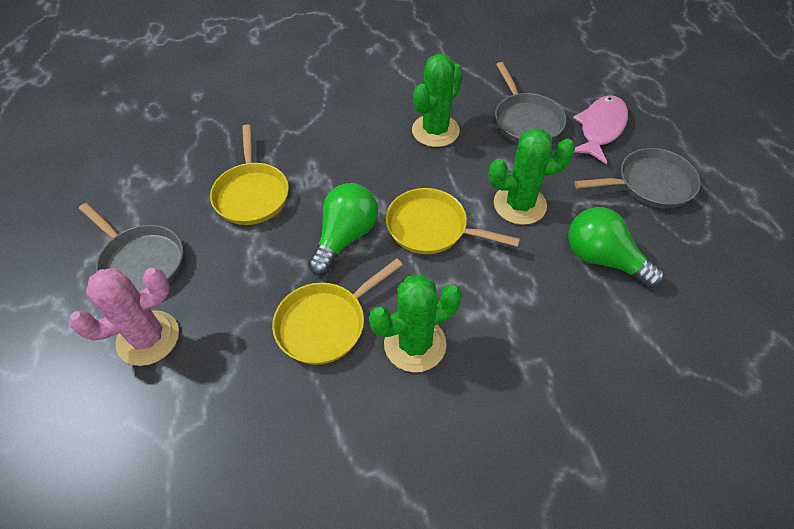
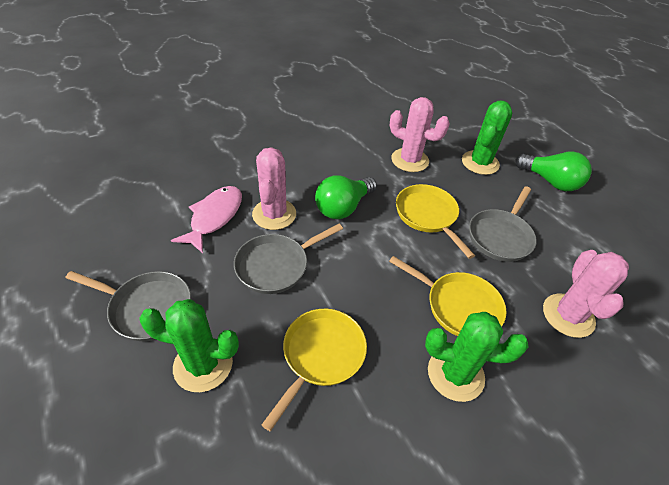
pink cactus: 1 -> 3

